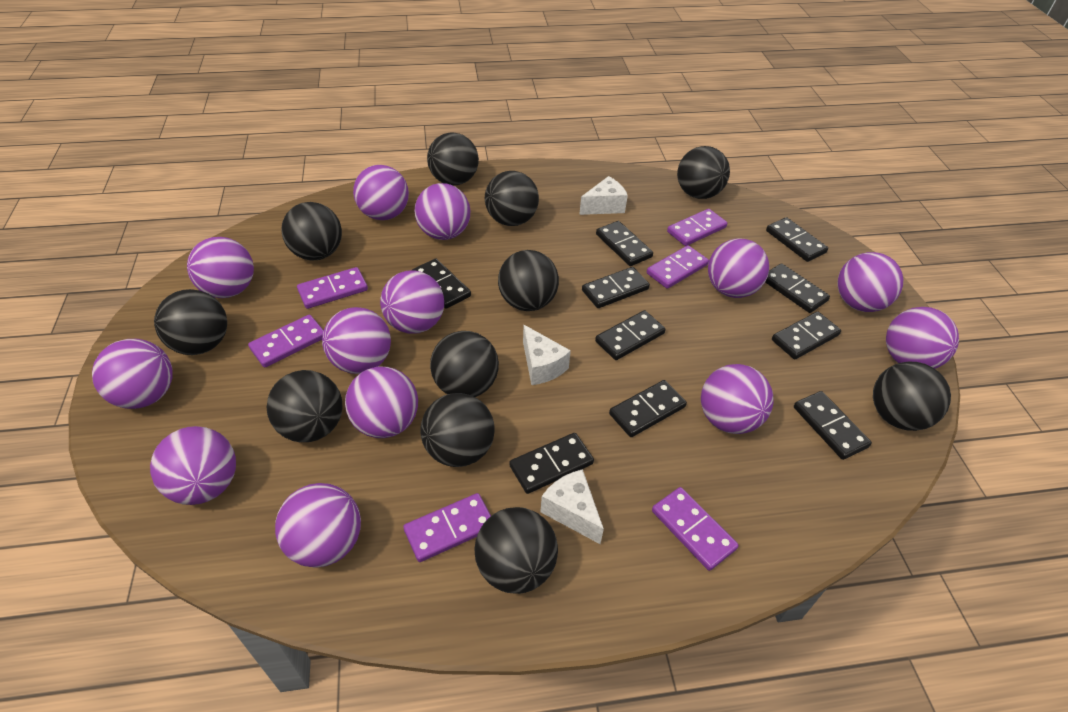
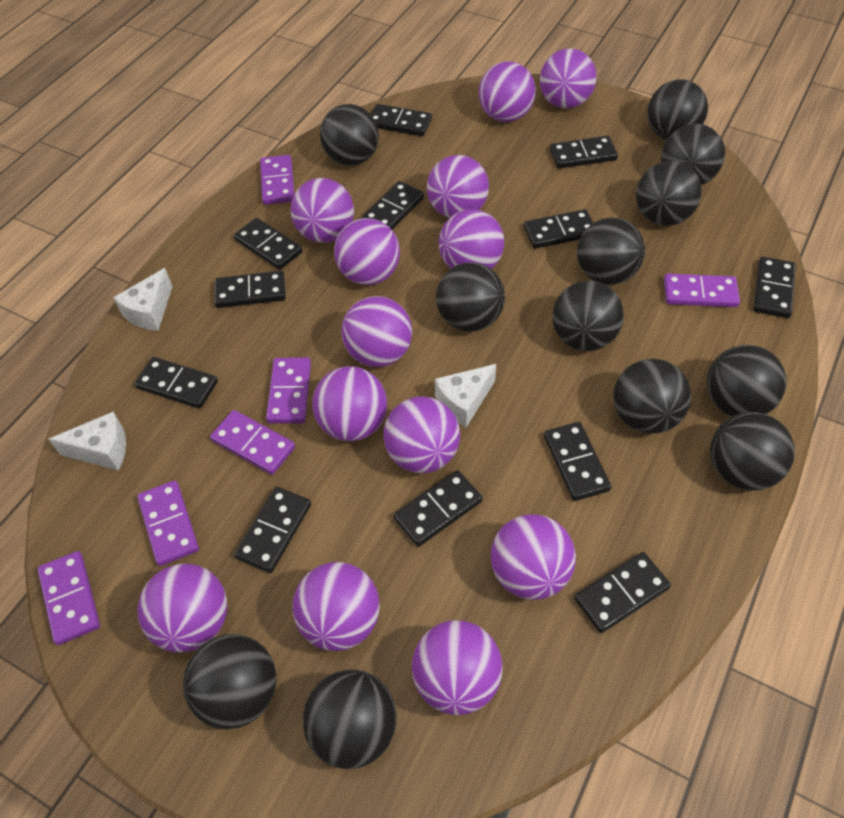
black ball: 11 -> 12
black domino: 10 -> 12

